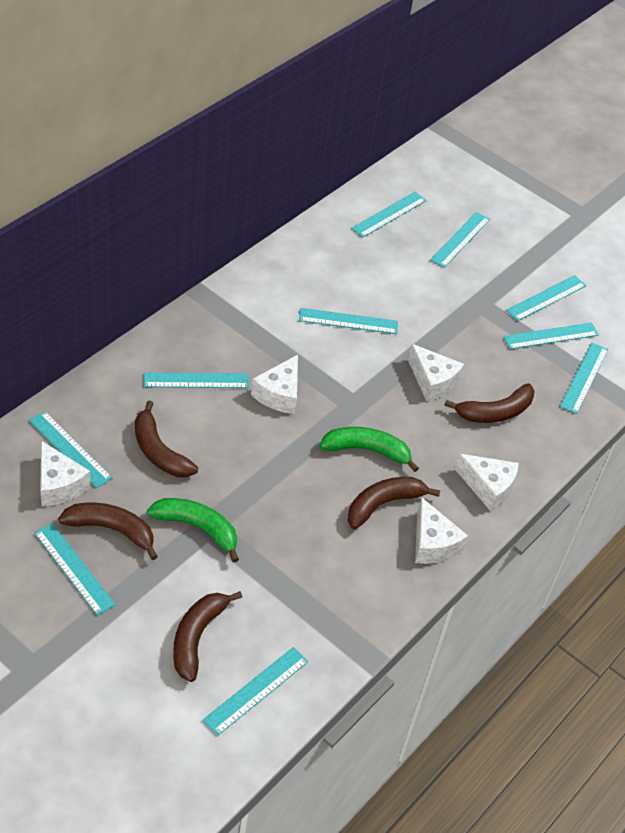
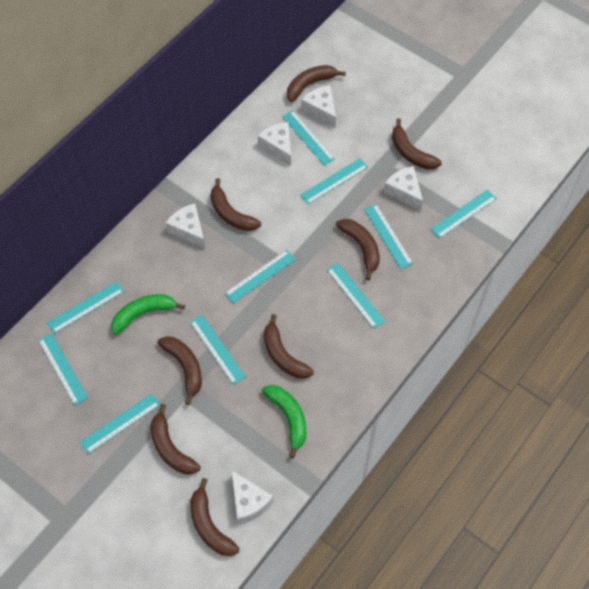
brown banana: 5 -> 8

